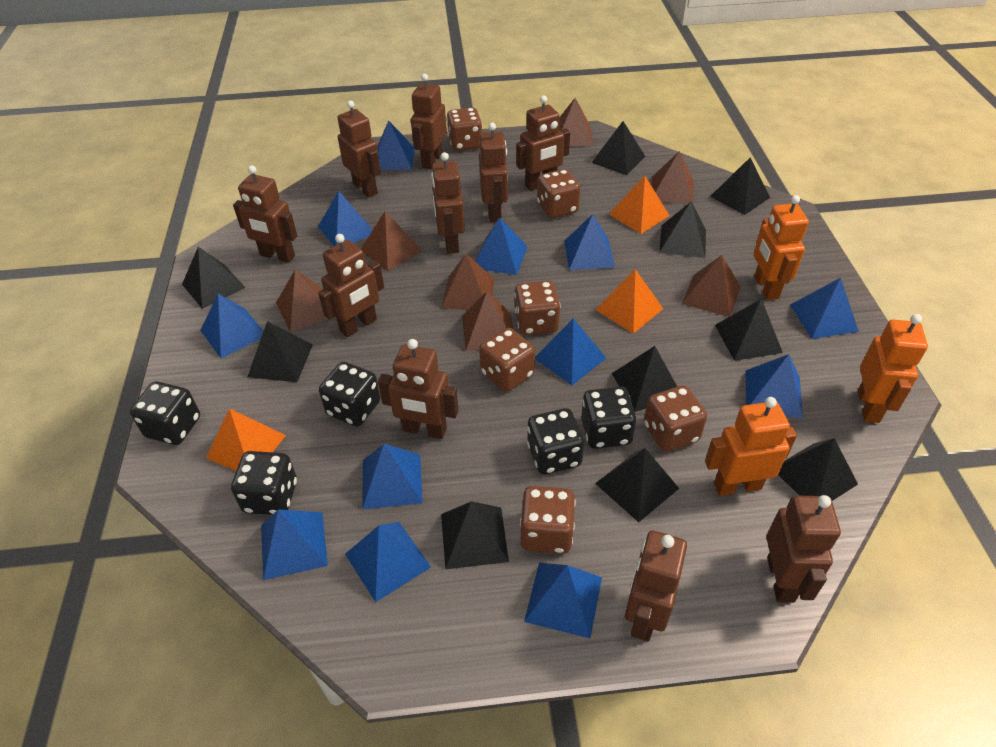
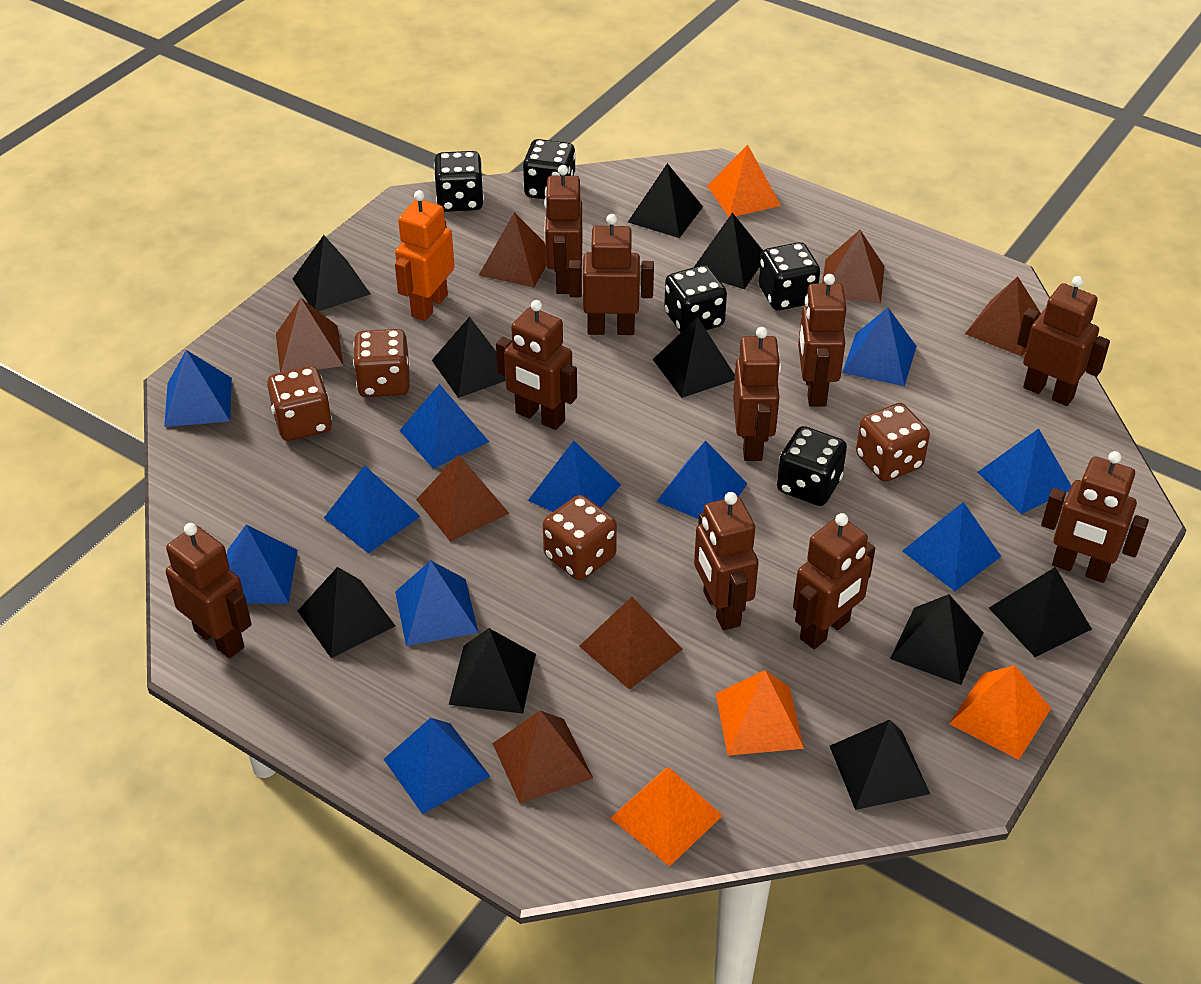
blue pyramid: 12 -> 11
brown dice: 6 -> 4
orange pyramid: 3 -> 4
orange robot: 3 -> 1

